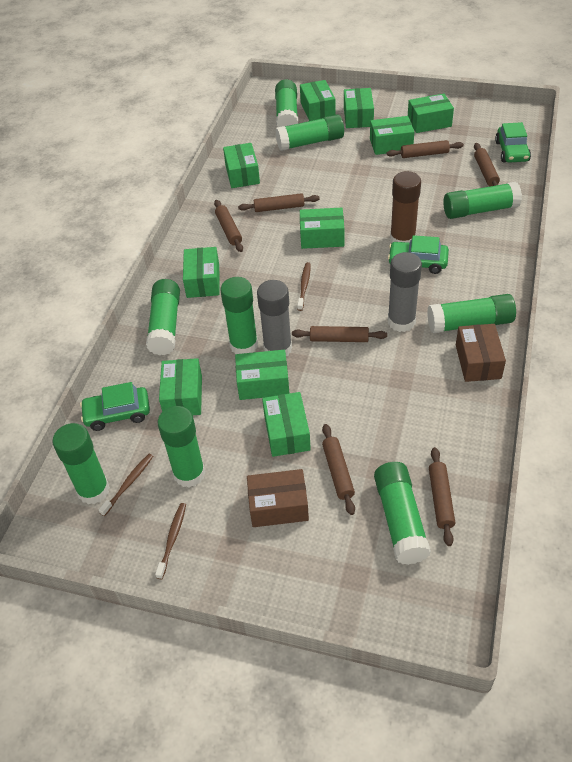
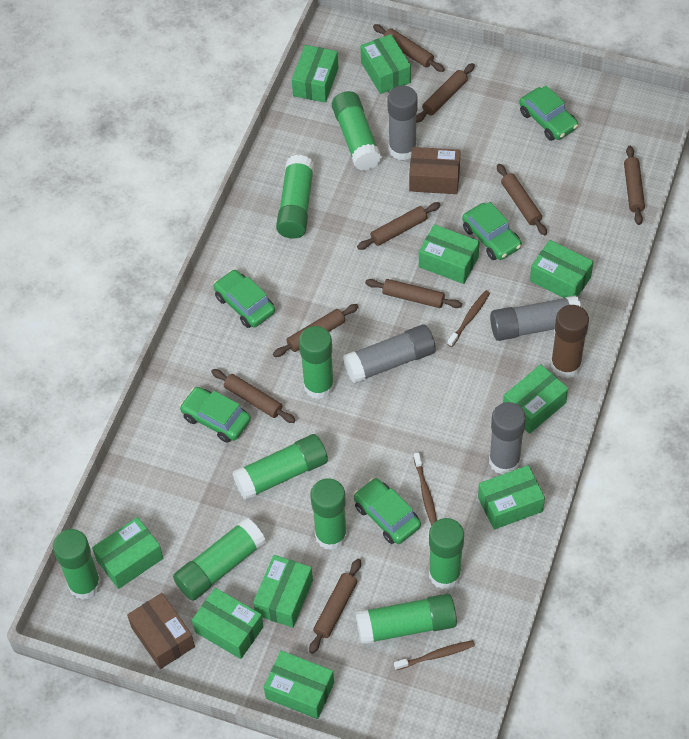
brown rolling pin: 7 -> 9
green car: 3 -> 5
grey glue stick: 2 -> 4

